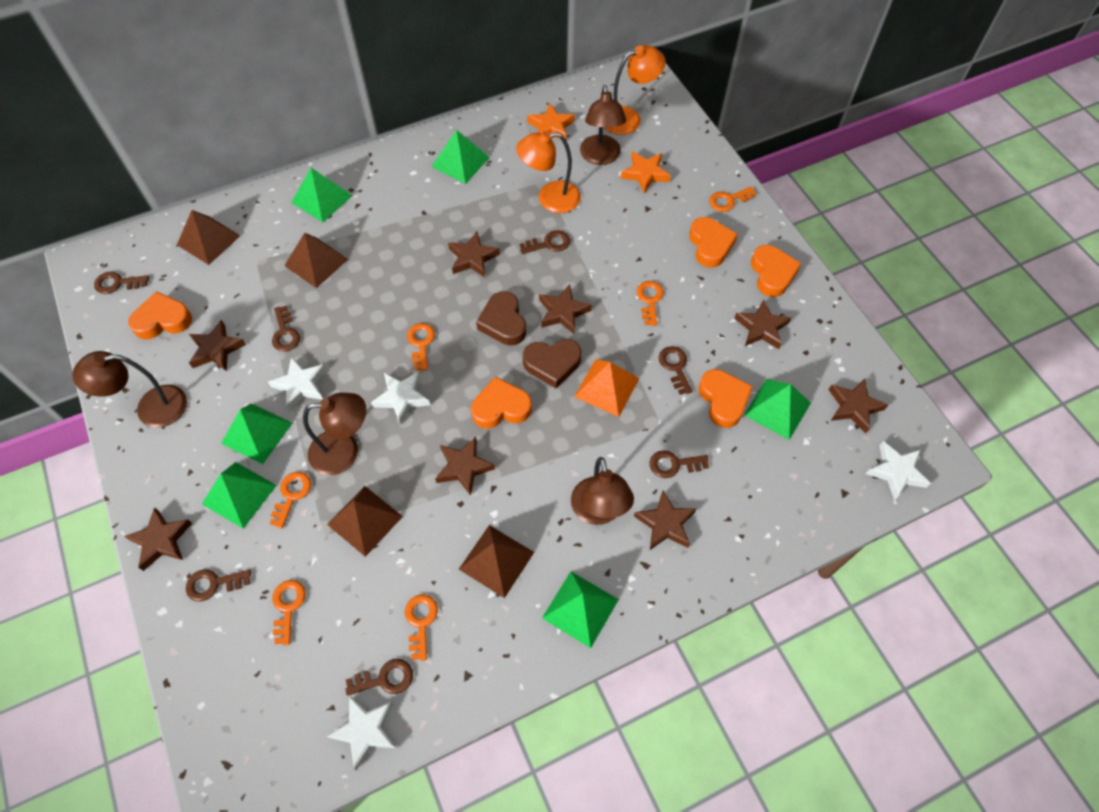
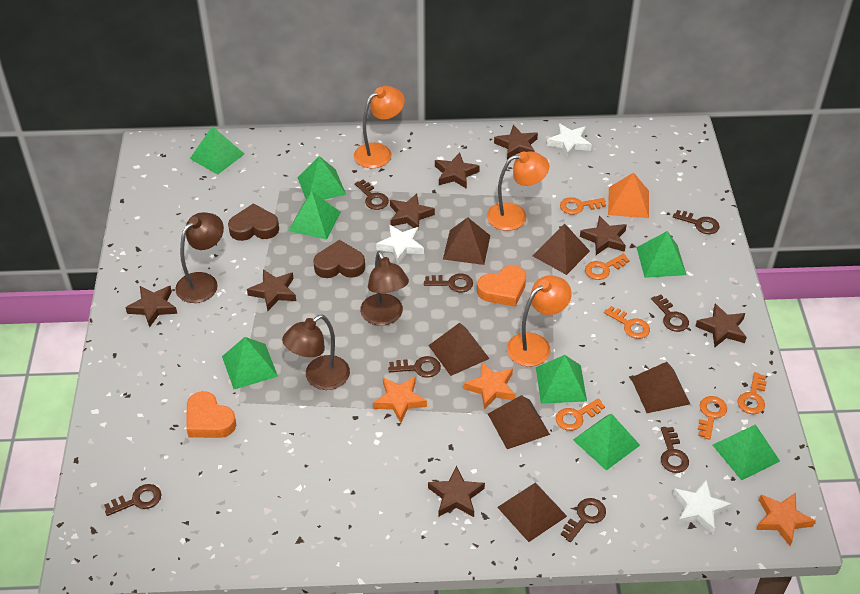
brown key: 7 -> 8
brown lamp: 4 -> 3
brown pyramid: 4 -> 6
green pyramid: 6 -> 8
orange heart: 5 -> 2
orange lamp: 2 -> 3
orange star: 2 -> 3
white star: 4 -> 3

